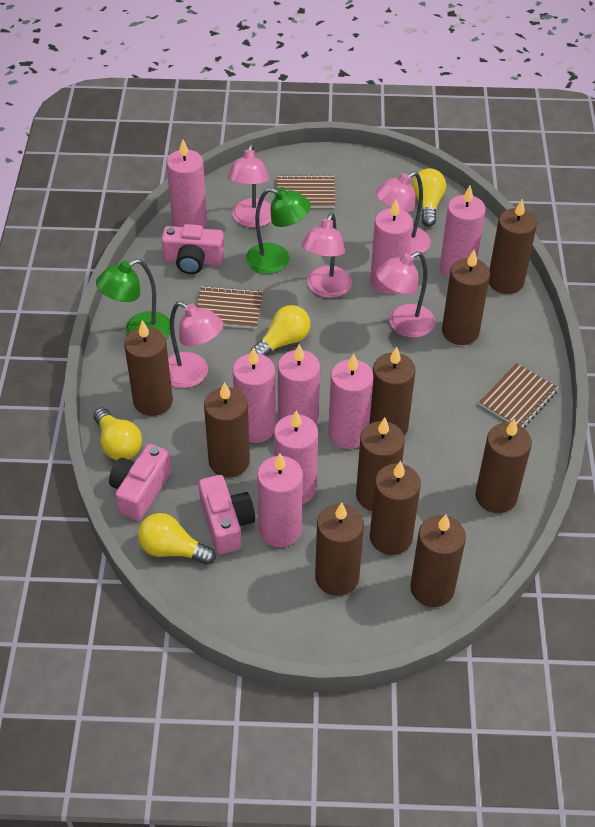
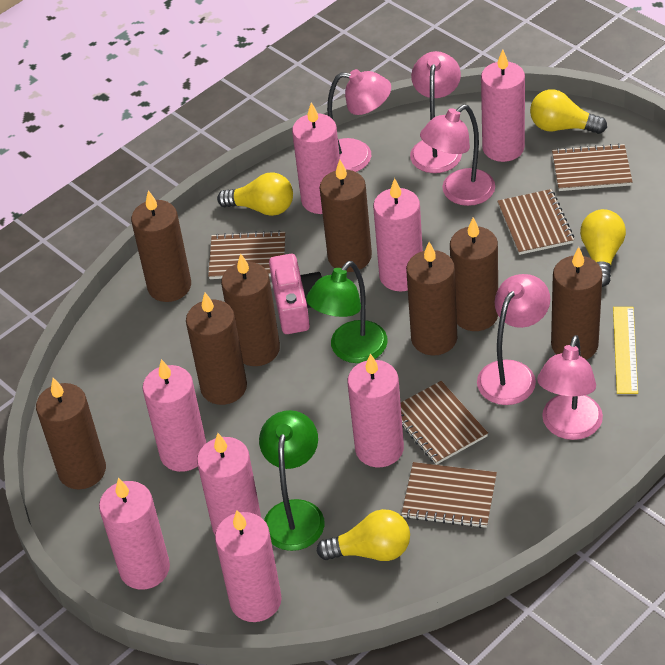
brown candle: 10 -> 8
brown notebook: 3 -> 5
pink camera: 3 -> 1
yellow ruler: 0 -> 1

